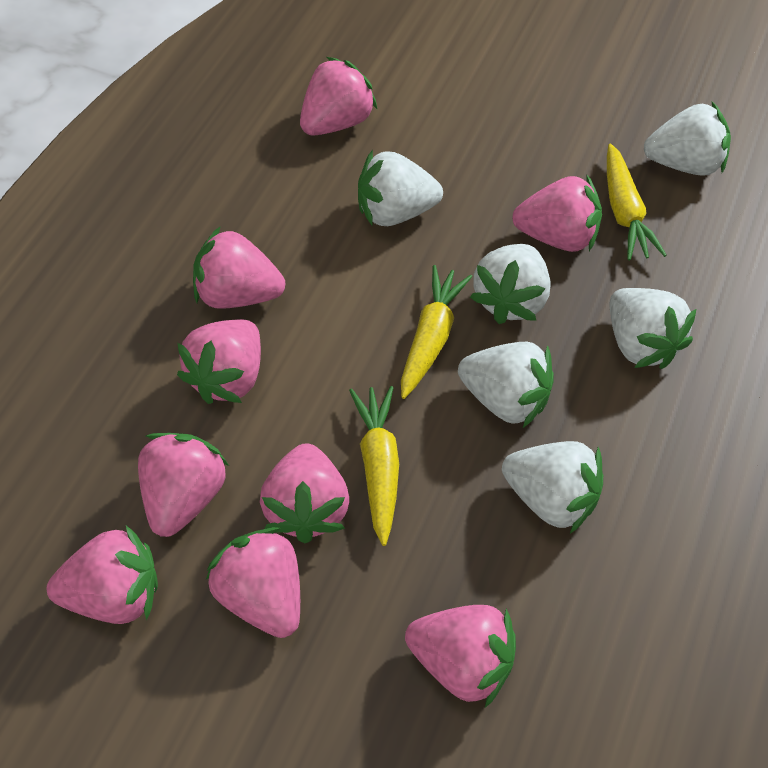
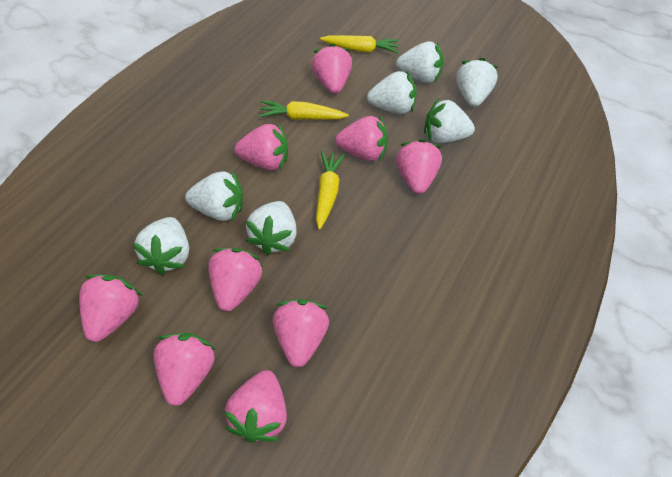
white strawberry: 6 -> 7

